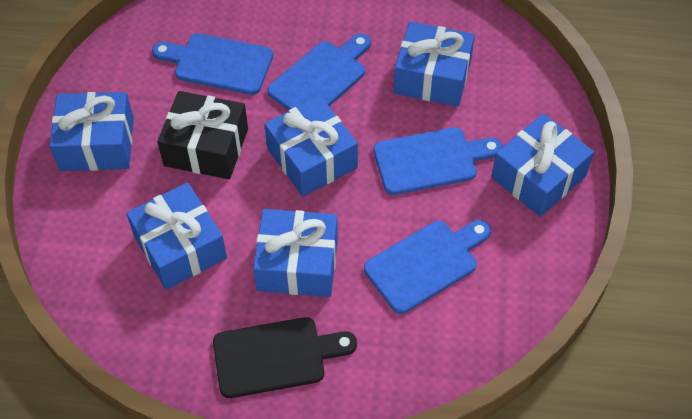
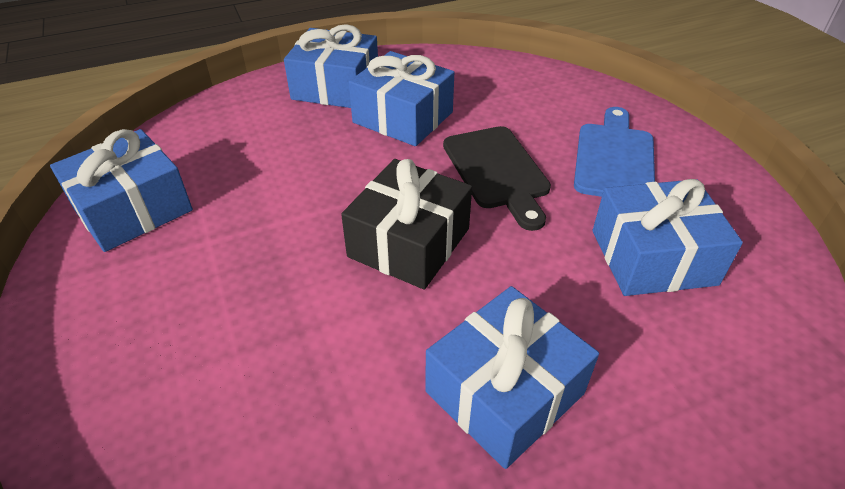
blue cutting board: 4 -> 1
blue gift: 6 -> 5

